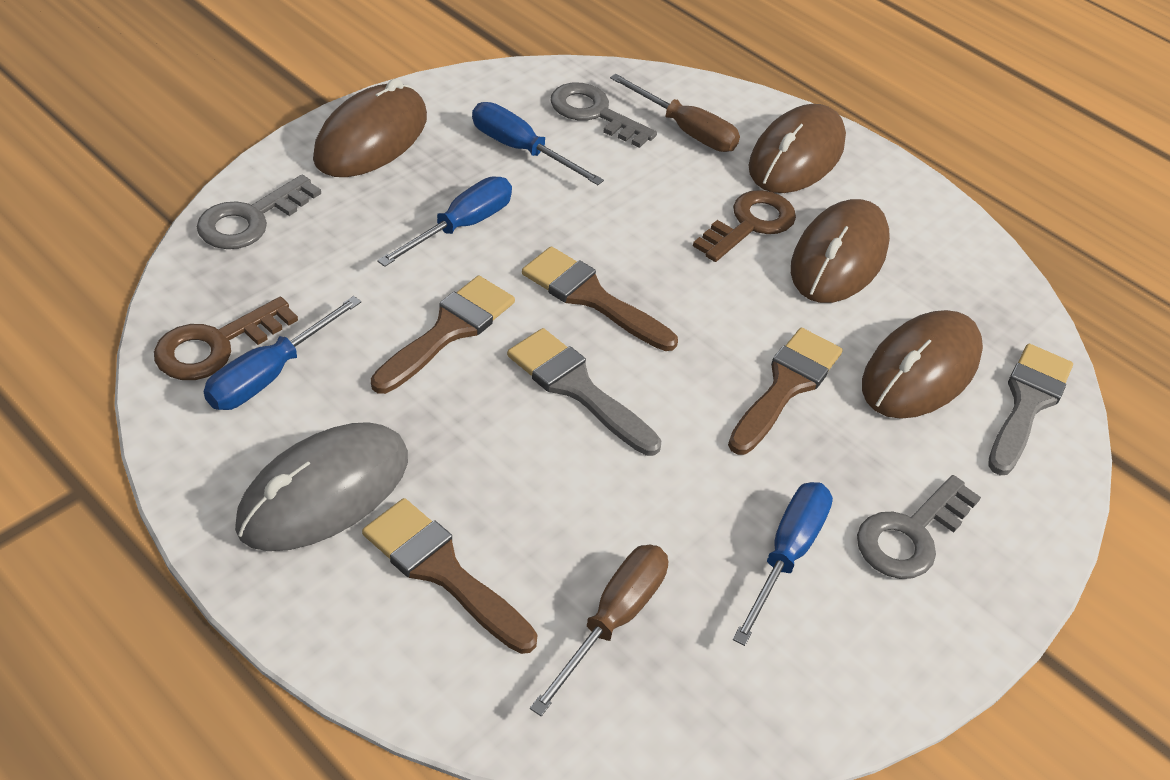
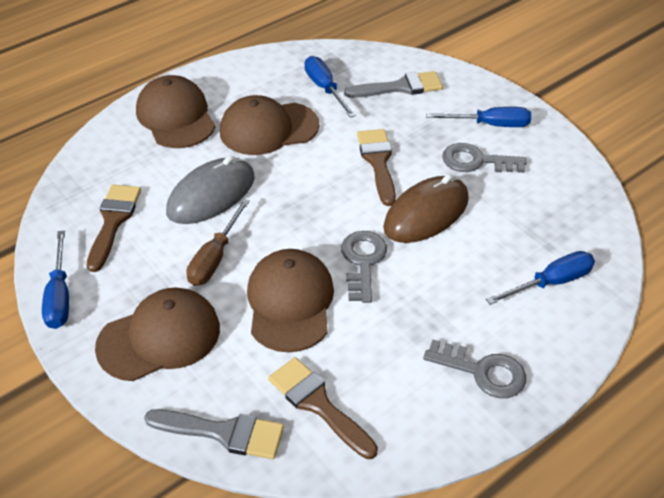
brown brush: 4 -> 3
brown cap: 0 -> 4
brown key: 2 -> 0
brown mouse: 4 -> 1
brown screwdriver: 2 -> 1

